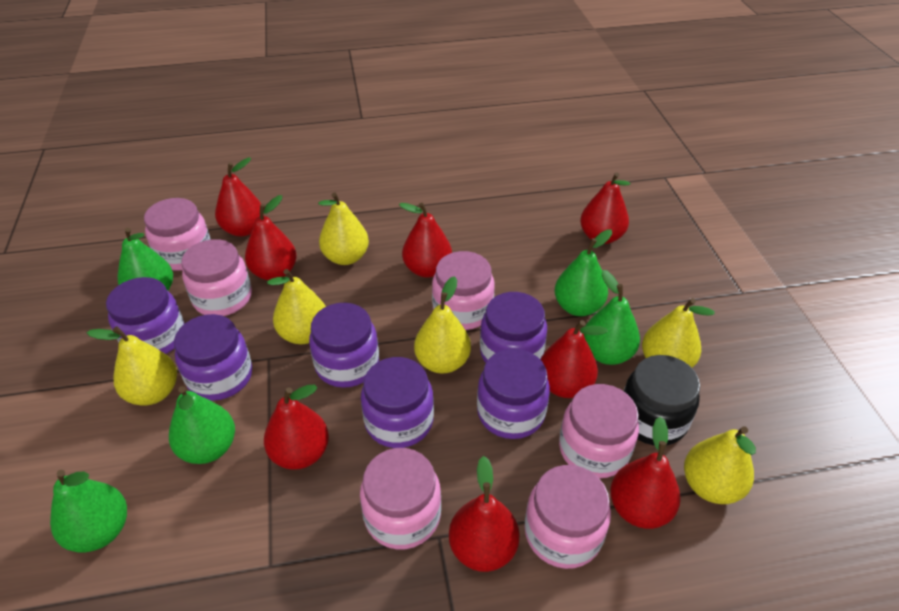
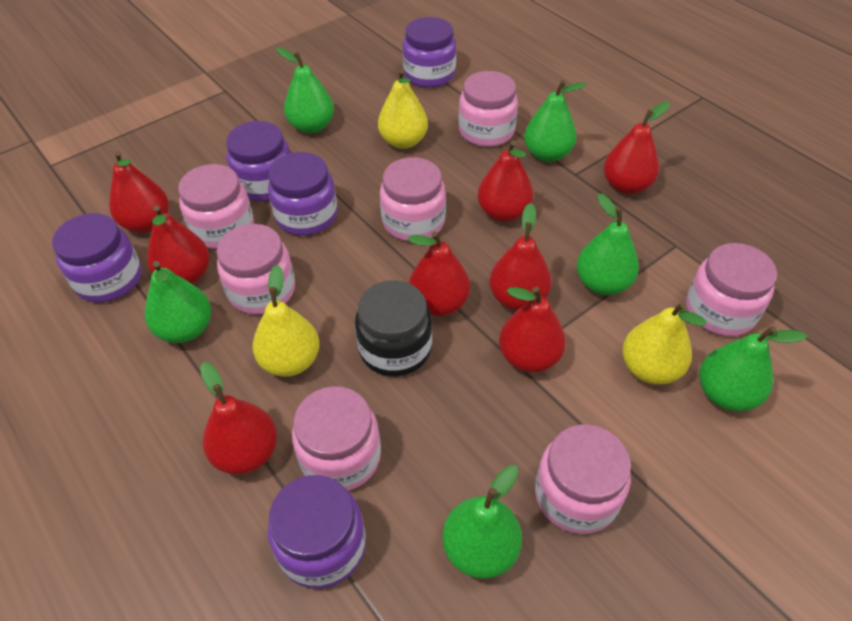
green pear: 5 -> 6
pink jar: 6 -> 7
purple jar: 6 -> 5
yellow pear: 6 -> 3

